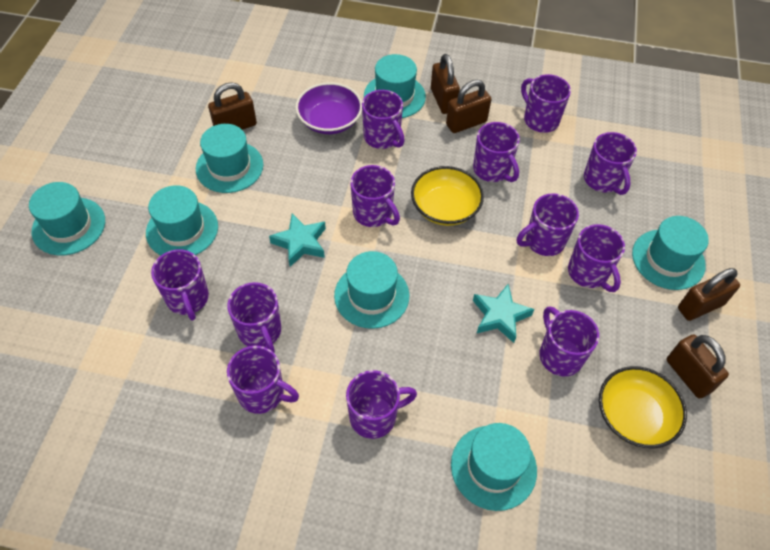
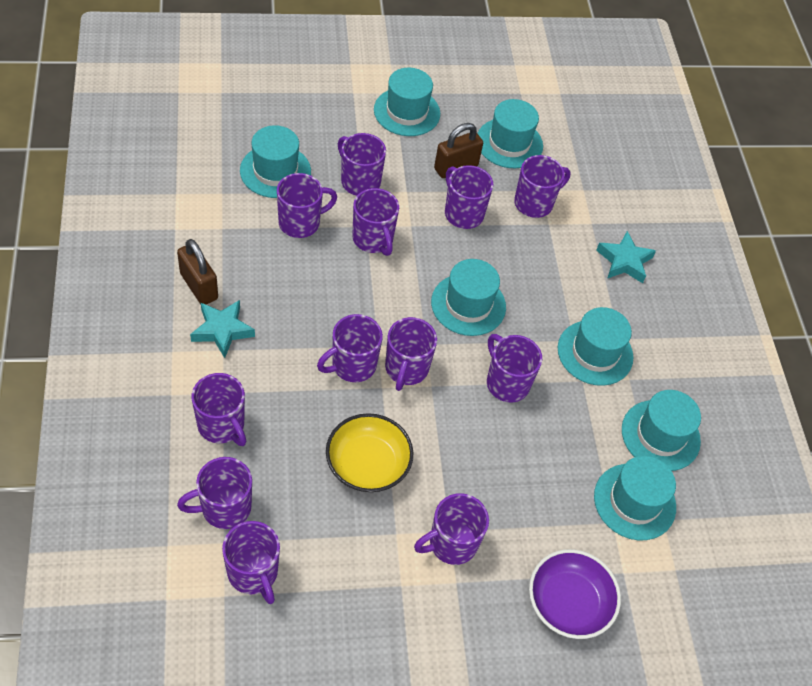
brown padlock: 5 -> 2
yellow bowl: 2 -> 1

